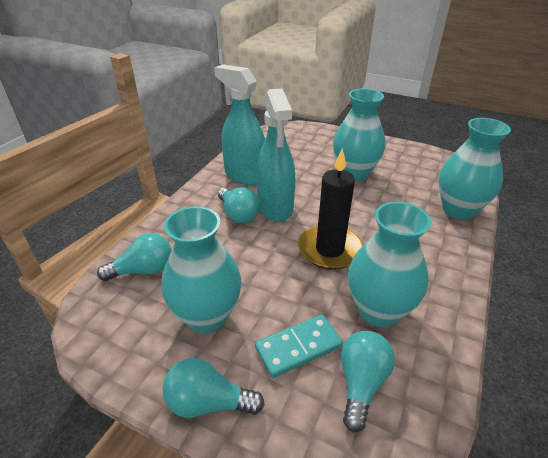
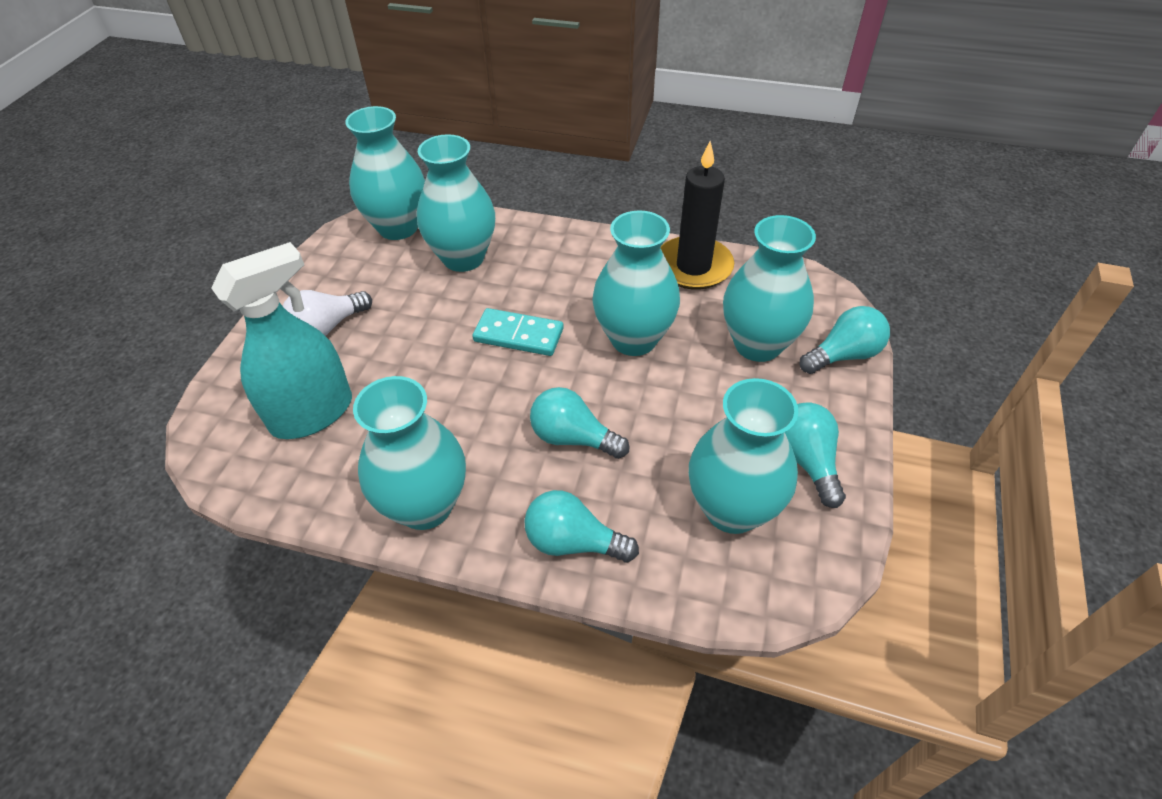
turquoise spray bottle: 2 -> 1
turquoise vase: 4 -> 6
white light bulb: 0 -> 1

